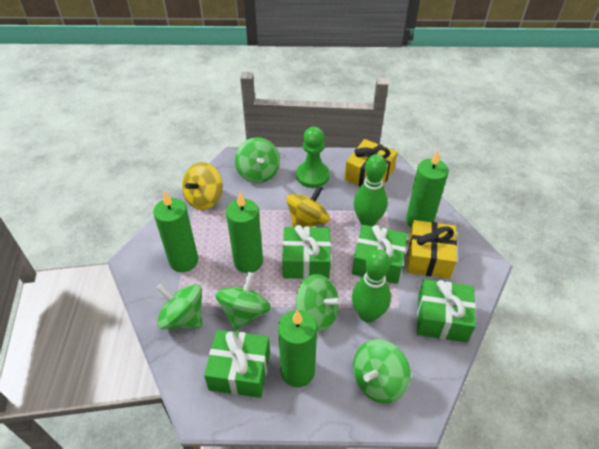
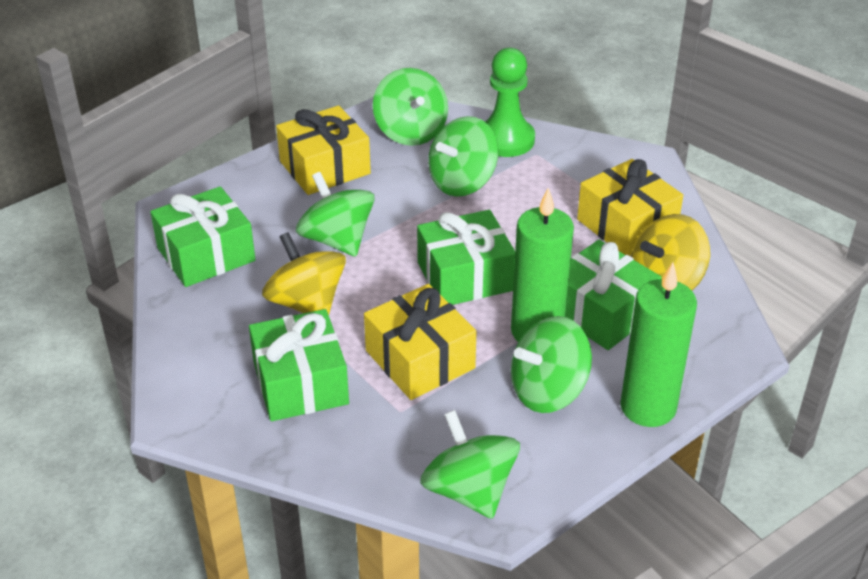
green bowling pin: 2 -> 0
green candle: 4 -> 2
yellow gift: 2 -> 3

